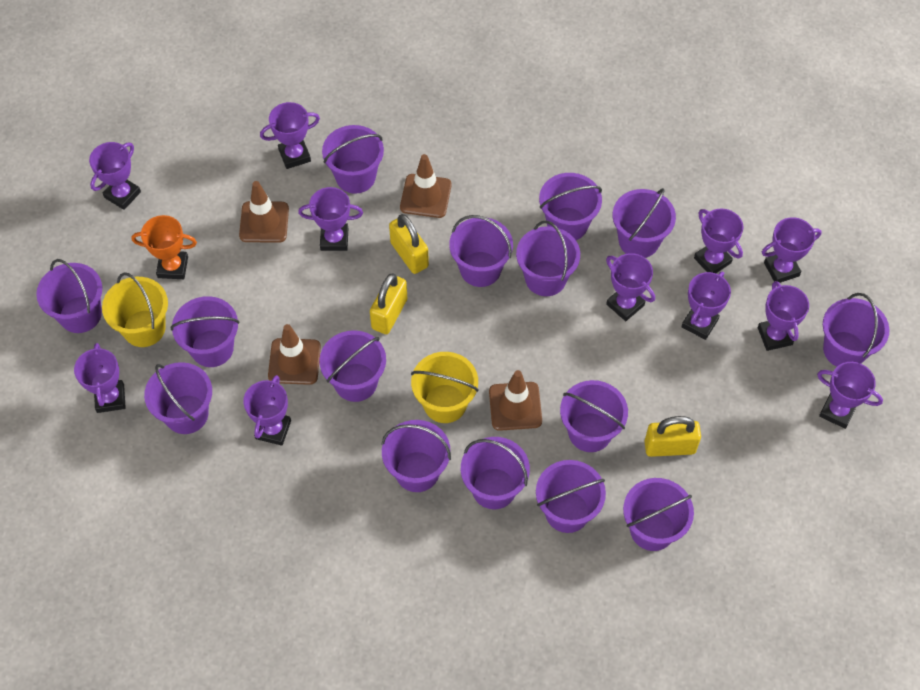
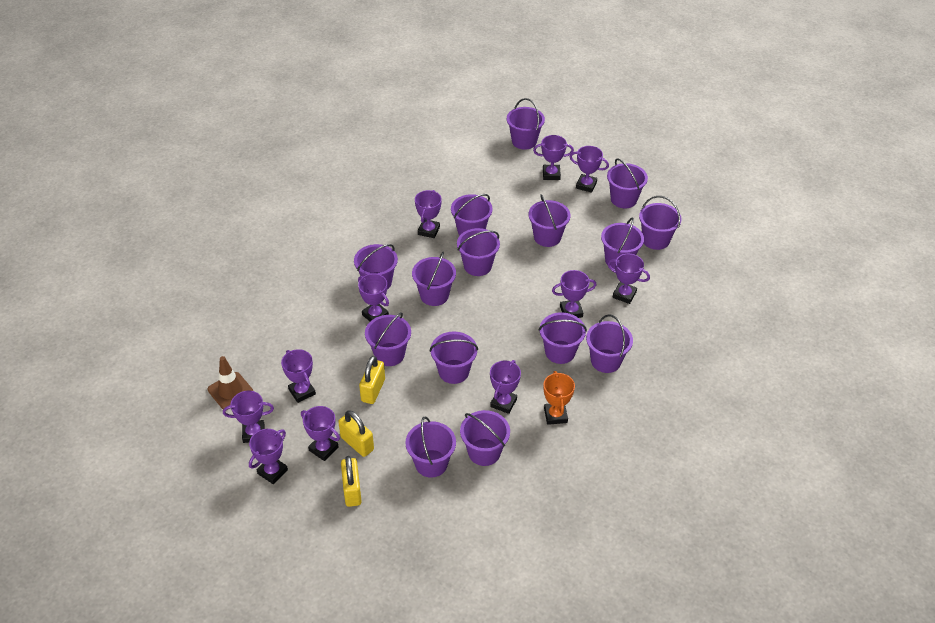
brown traffic cone: 4 -> 1
yellow bucket: 2 -> 0

